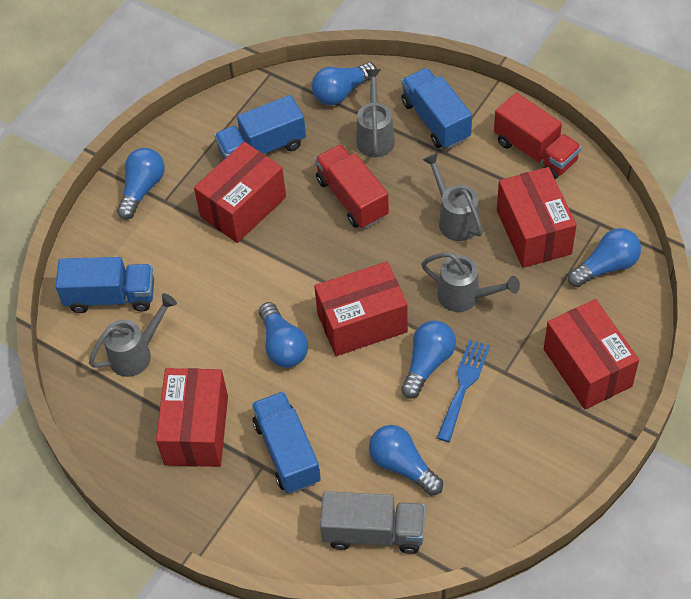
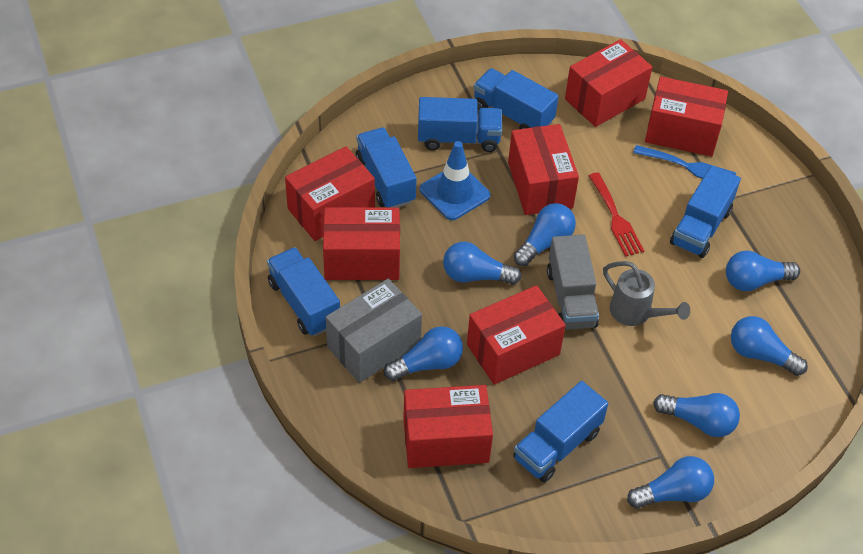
blue light bulb: 6 -> 7
blue traffic cone: 0 -> 1
blue truck: 4 -> 6
grey box: 0 -> 1
grey watering can: 4 -> 1
red box: 5 -> 7
red fork: 0 -> 1
red truck: 2 -> 0

